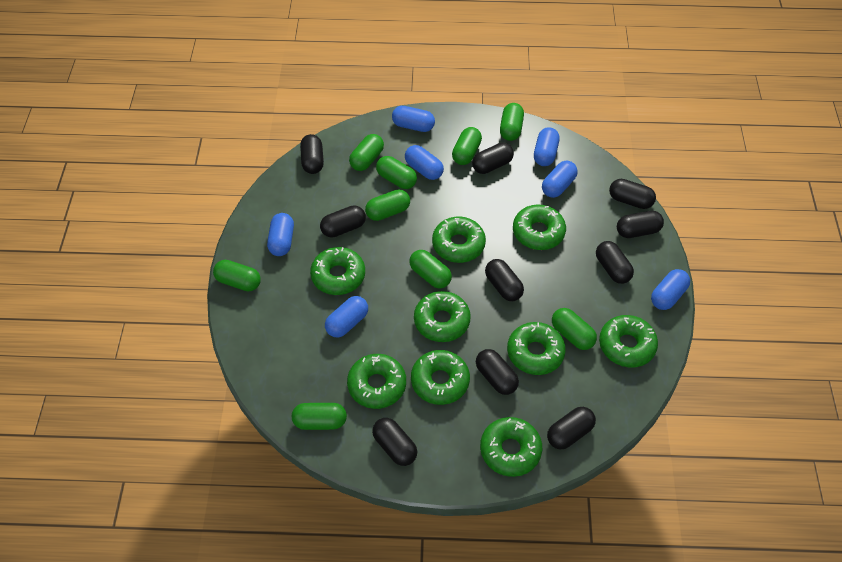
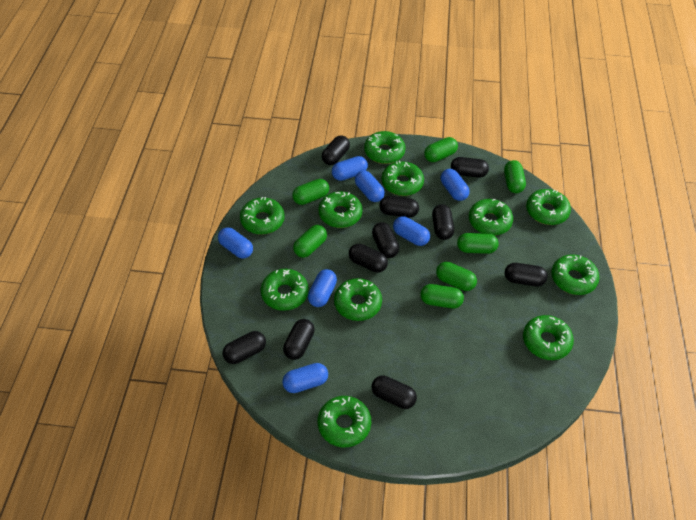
green capsule: 9 -> 7
green donut: 9 -> 11

